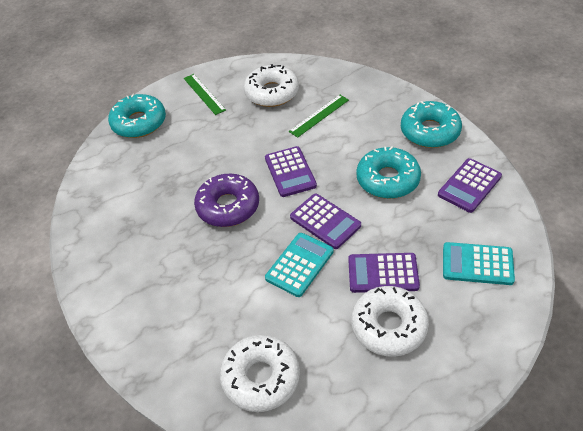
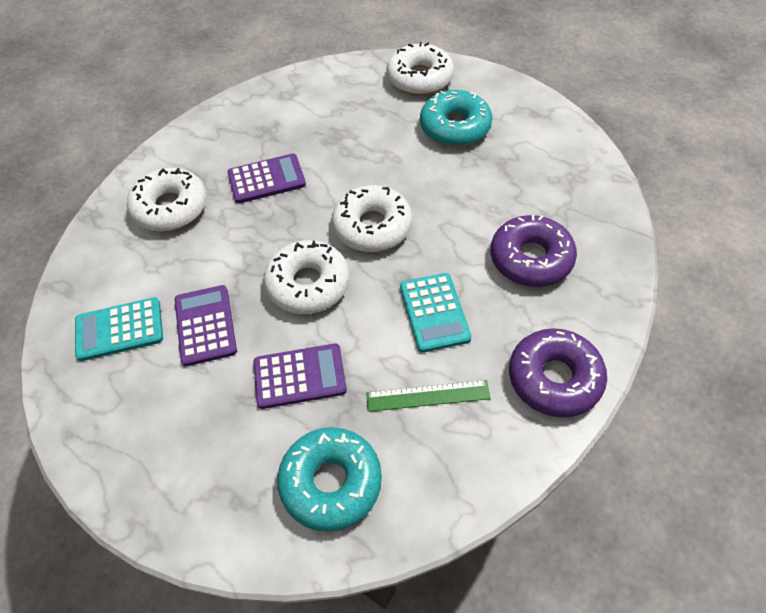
green ruler: 2 -> 1
purple calculator: 4 -> 3
purple donut: 1 -> 2
turquoise donut: 3 -> 2
white donut: 3 -> 4

